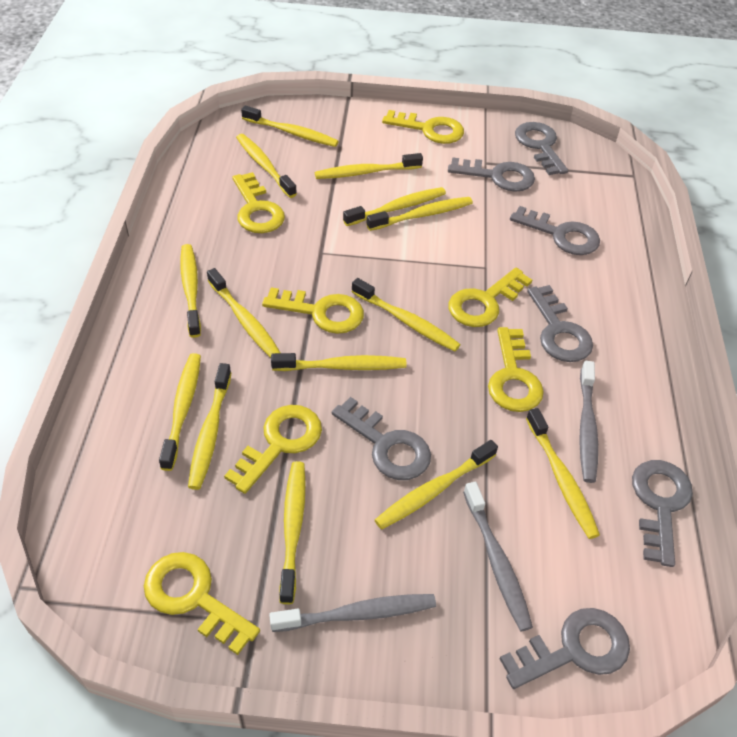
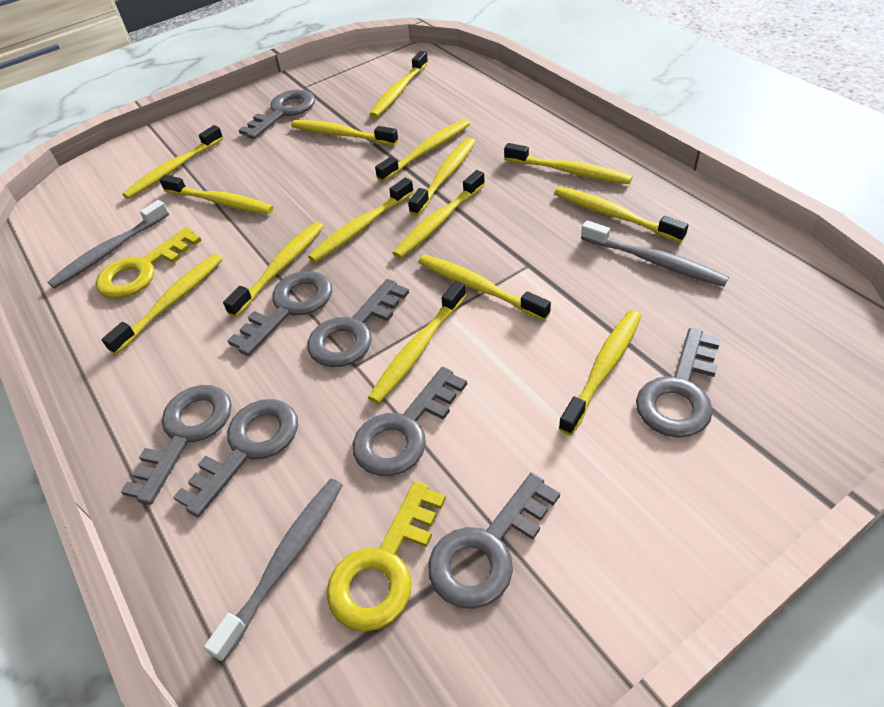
grey key: 7 -> 8
yellow key: 7 -> 2
yellow toothbrush: 14 -> 15

